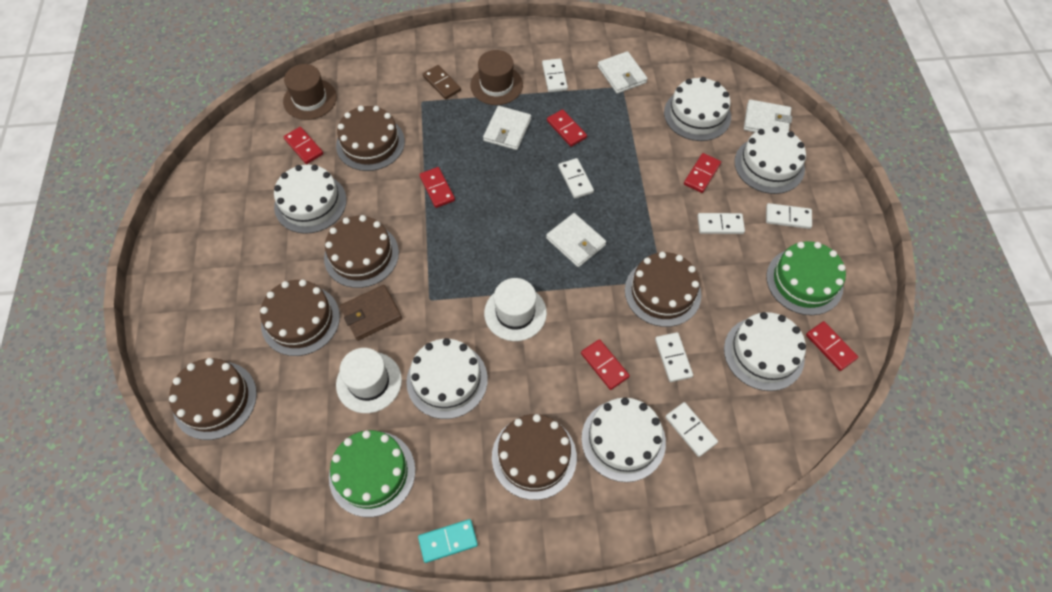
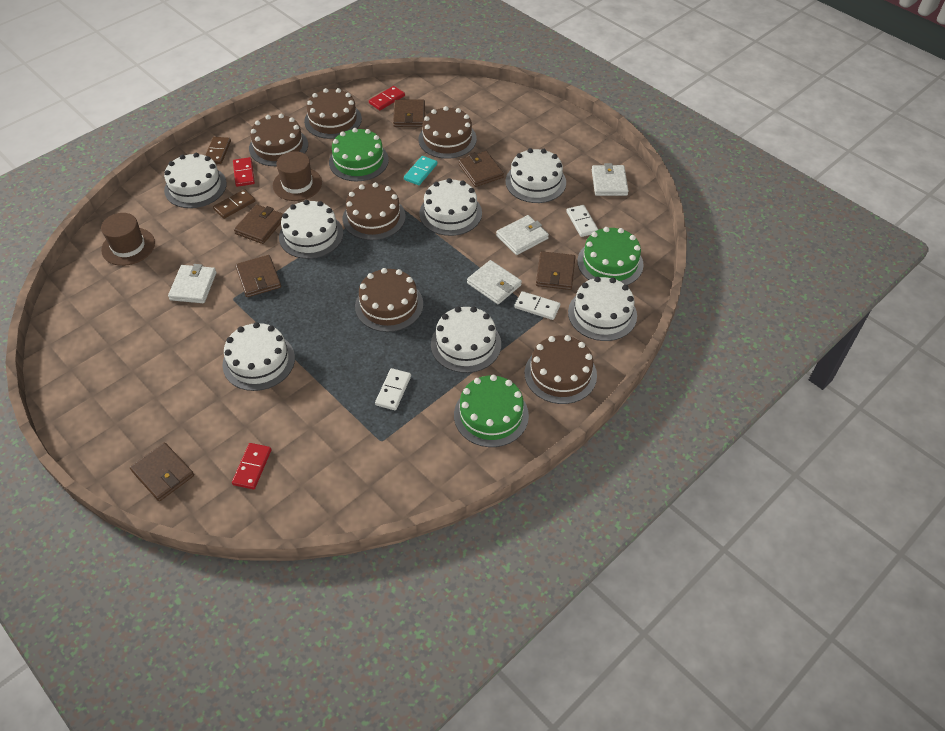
brown domino: 1 -> 2
brown wallet: 1 -> 6
green cake: 2 -> 3
red domino: 6 -> 3
white cake: 6 -> 7
white domino: 6 -> 3
white hat: 2 -> 0

